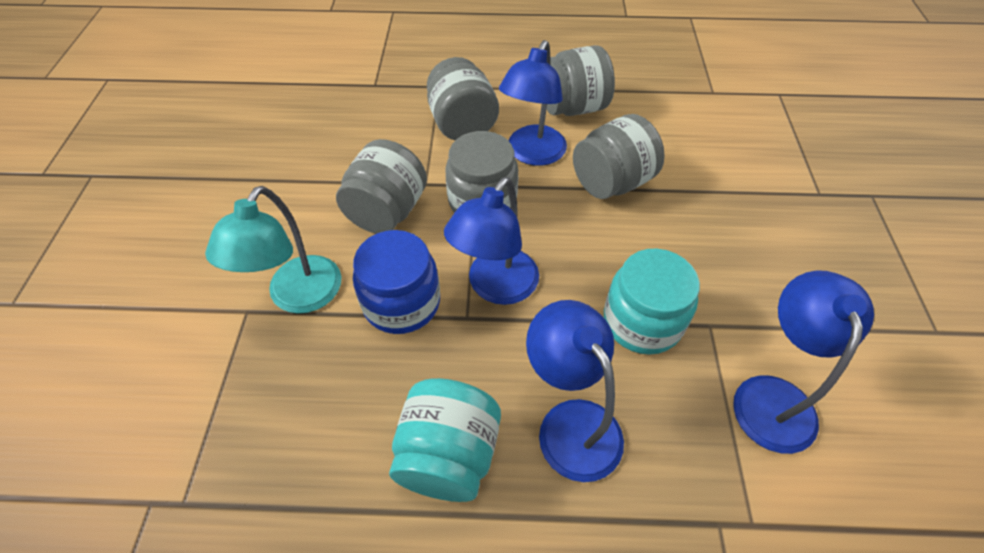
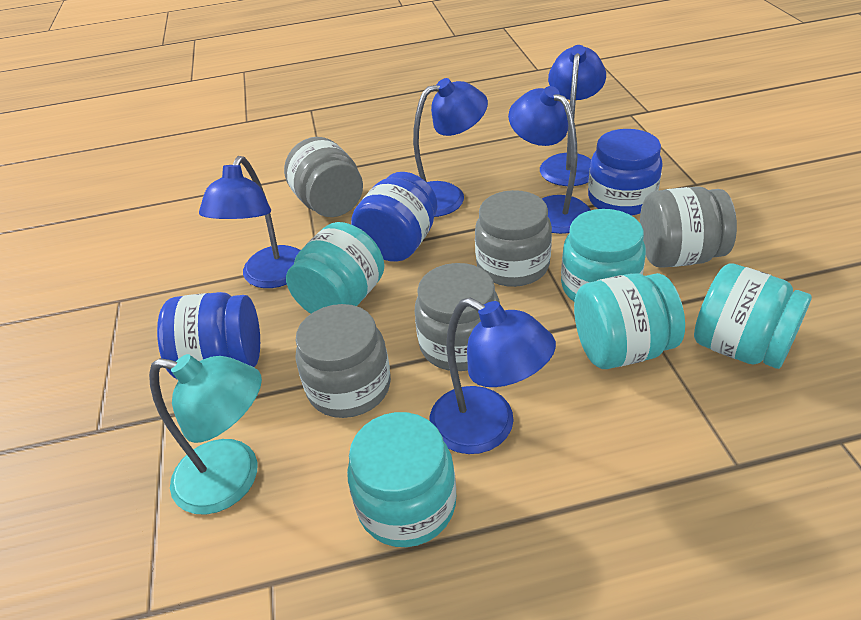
blue jar: 1 -> 3
blue lamp: 4 -> 5
turquoise jar: 2 -> 5

